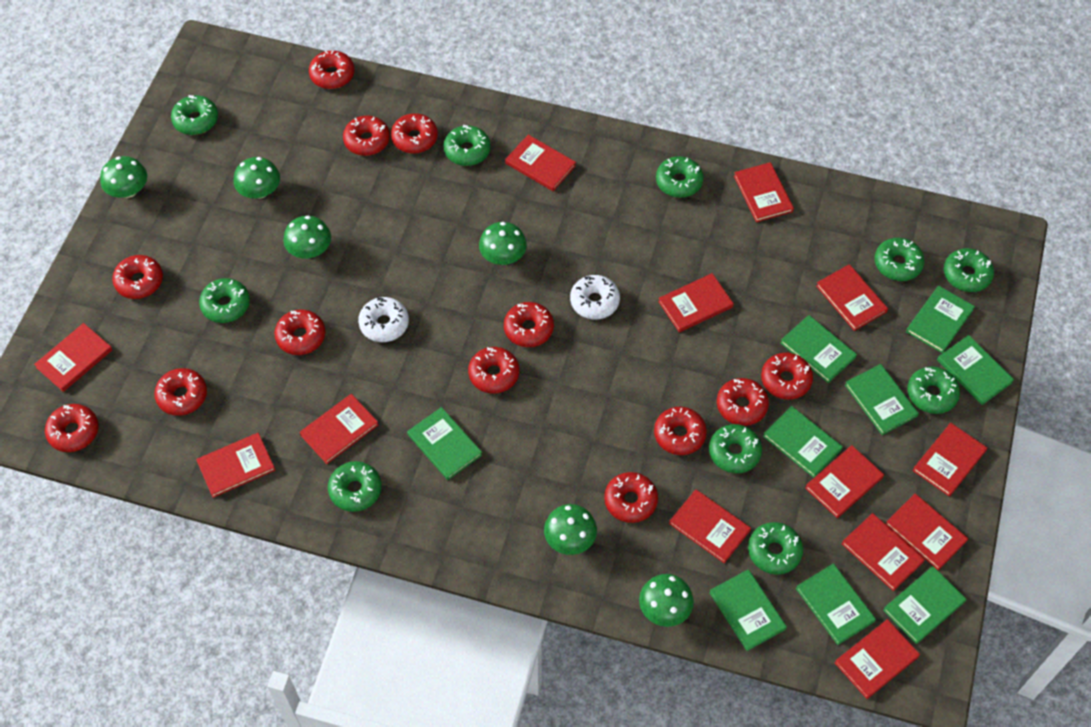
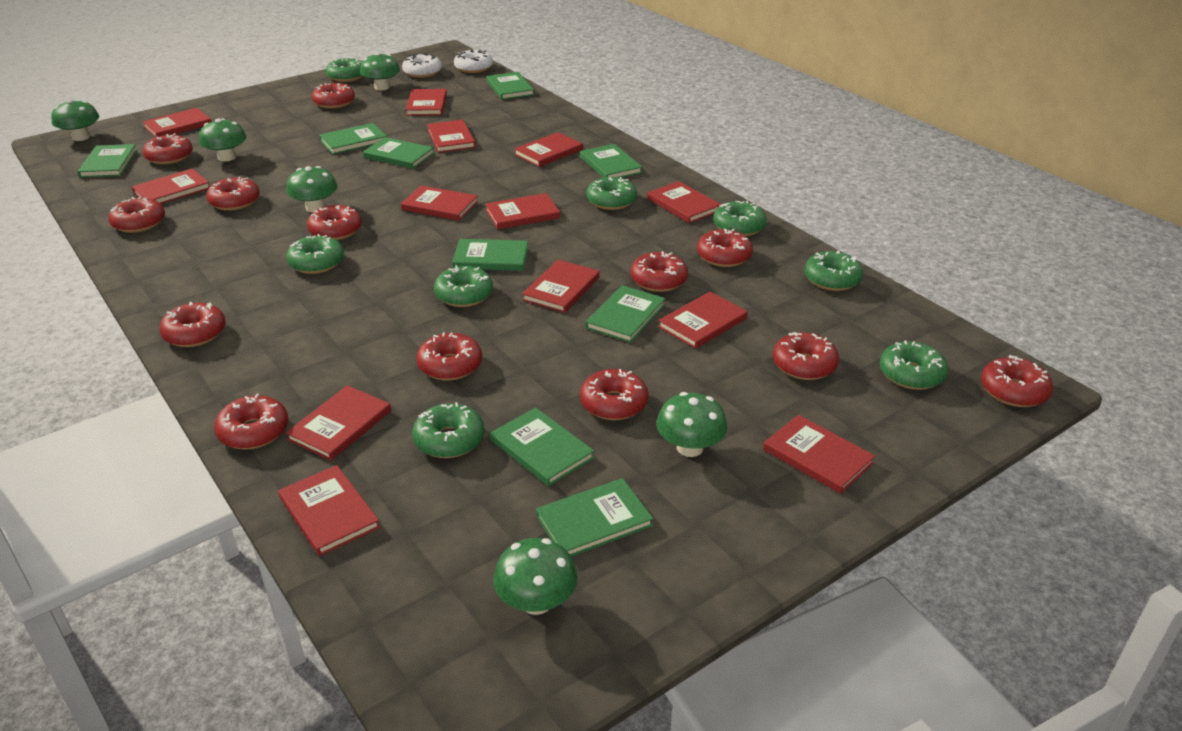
green donut: 10 -> 8

